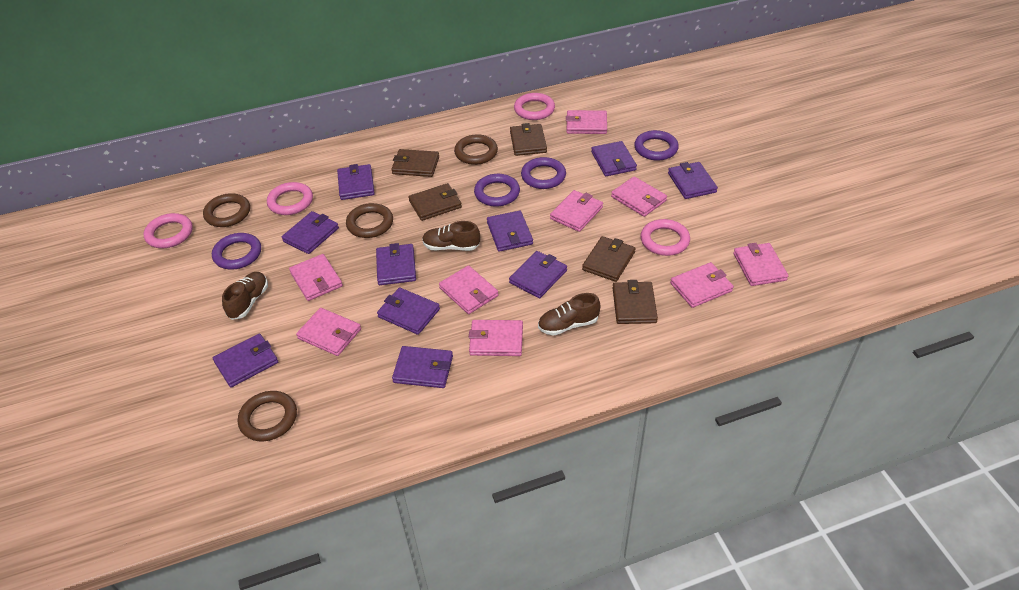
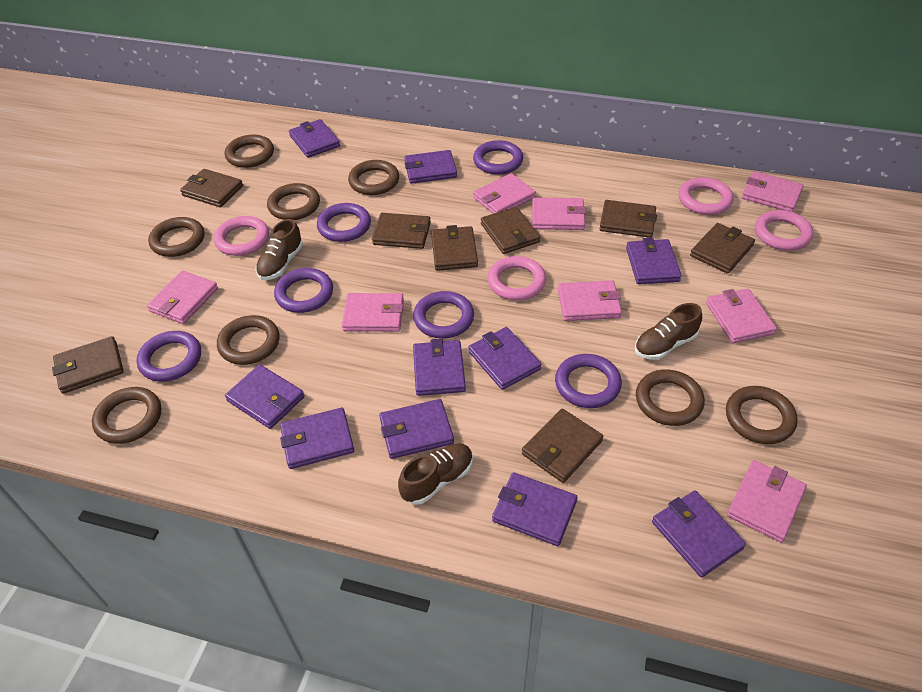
brown ring: 4 -> 8
brown wallet: 5 -> 8
pink wallet: 9 -> 8
purple ring: 4 -> 6

